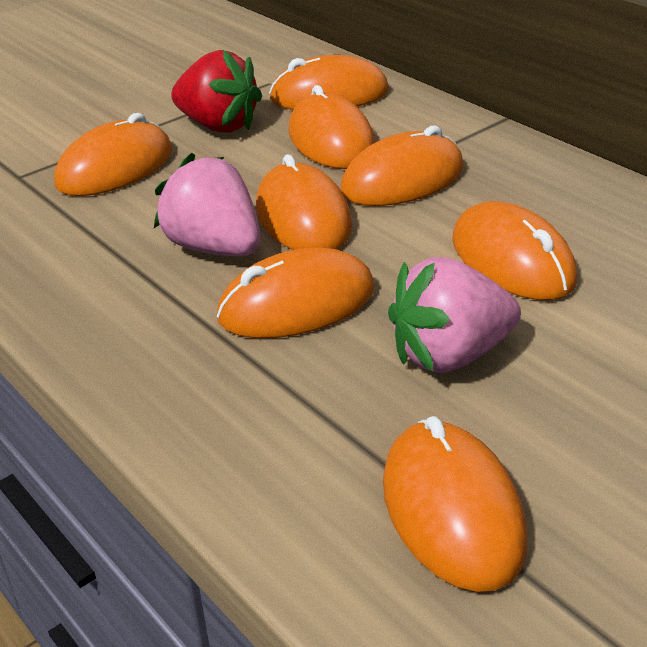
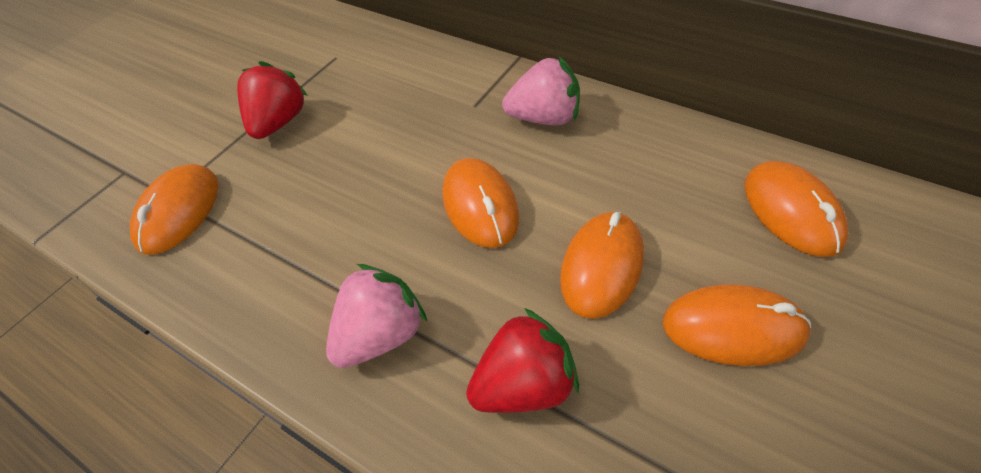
orange mouse: 8 -> 5
red strawberry: 1 -> 2

